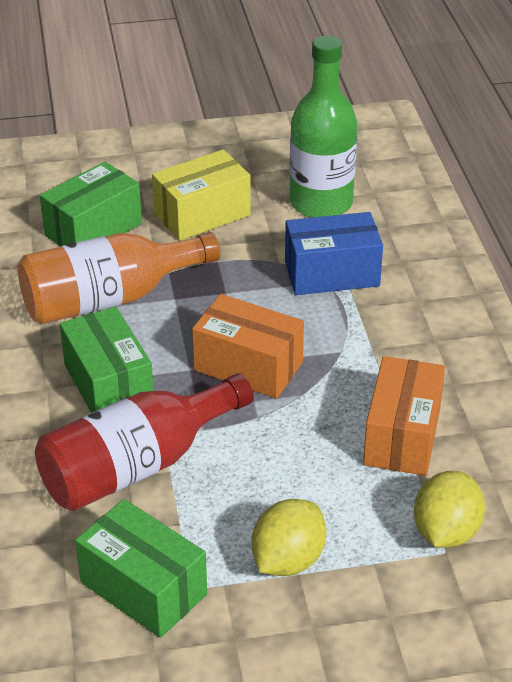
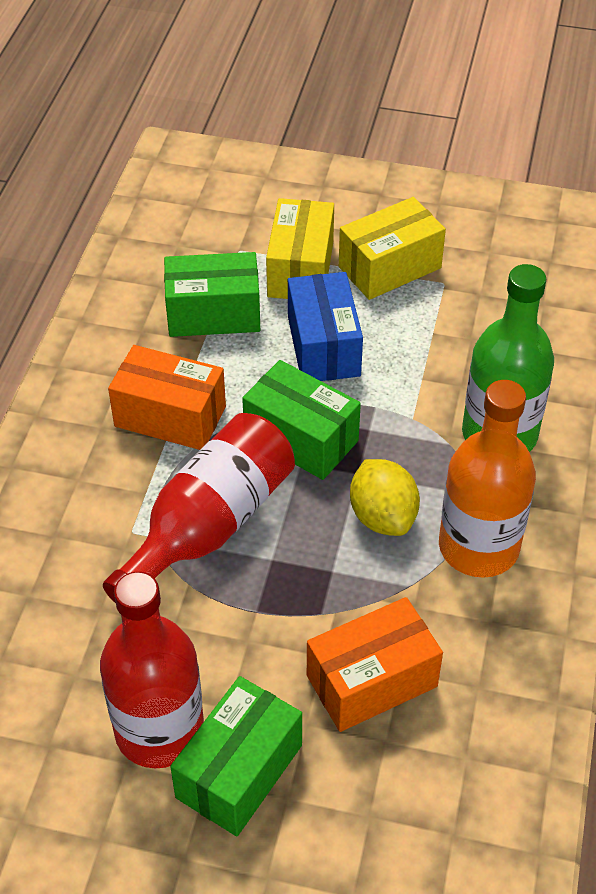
red bottle: 1 -> 2
yellow box: 1 -> 2
yellow lemon: 2 -> 1

